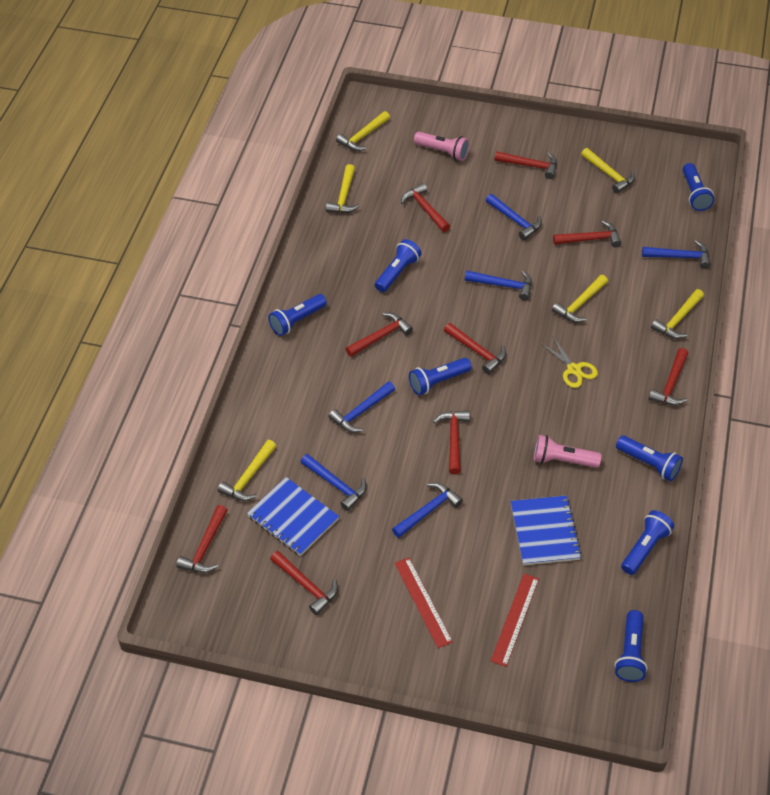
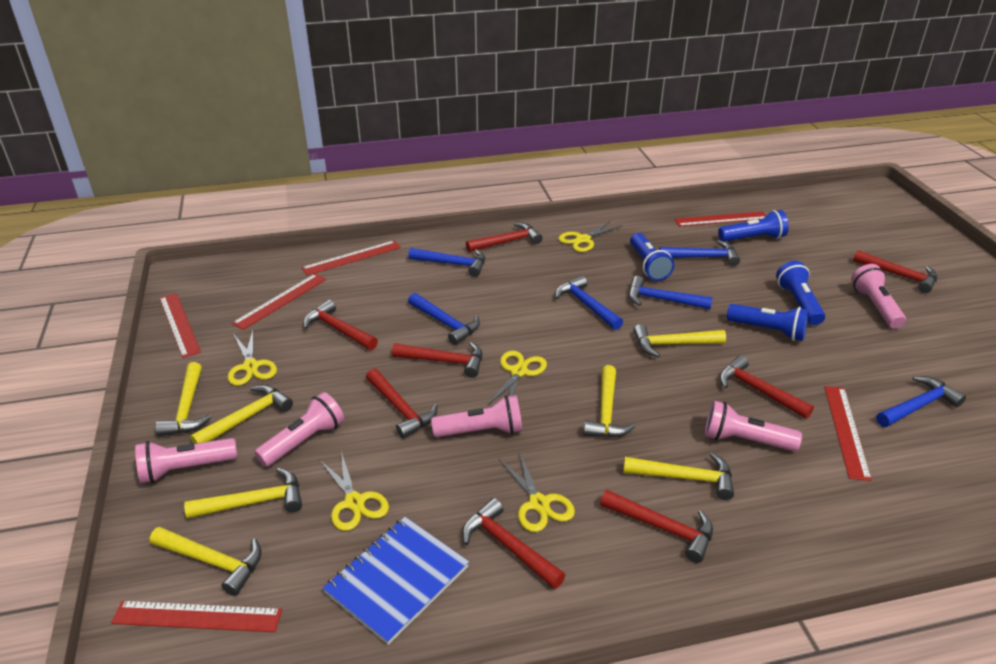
blue flashlight: 7 -> 4
blue notebook: 2 -> 1
pink flashlight: 2 -> 5
red hammer: 9 -> 8
red ruler: 2 -> 6
yellow hammer: 6 -> 7
yellow scissors: 1 -> 5

